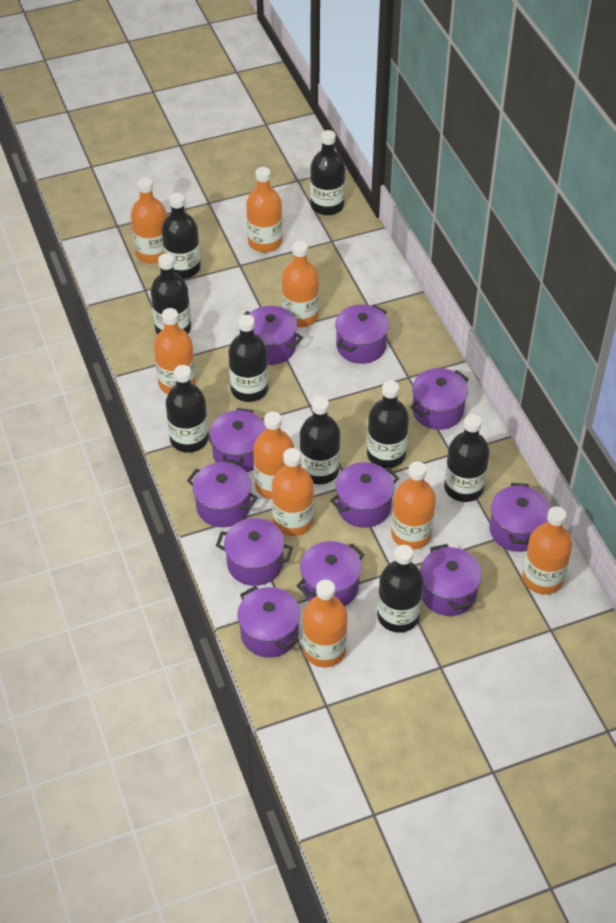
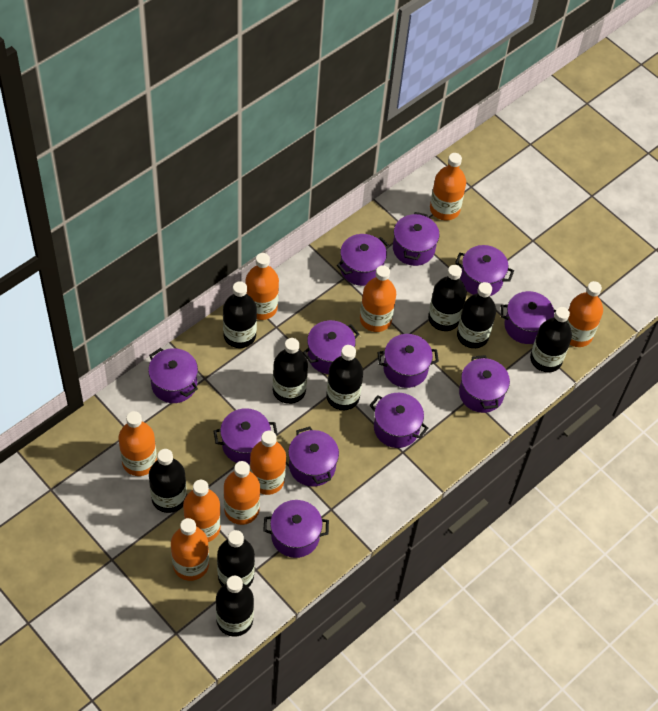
purple pot: 11 -> 12

